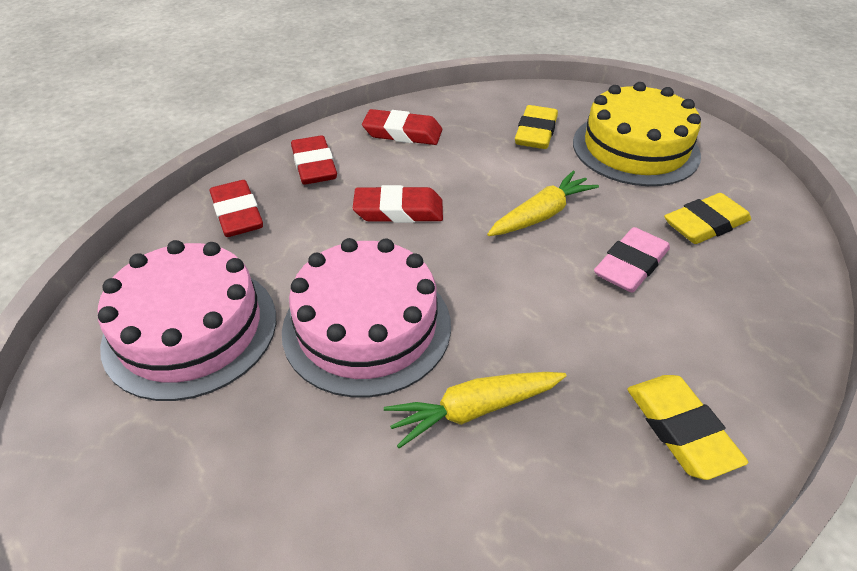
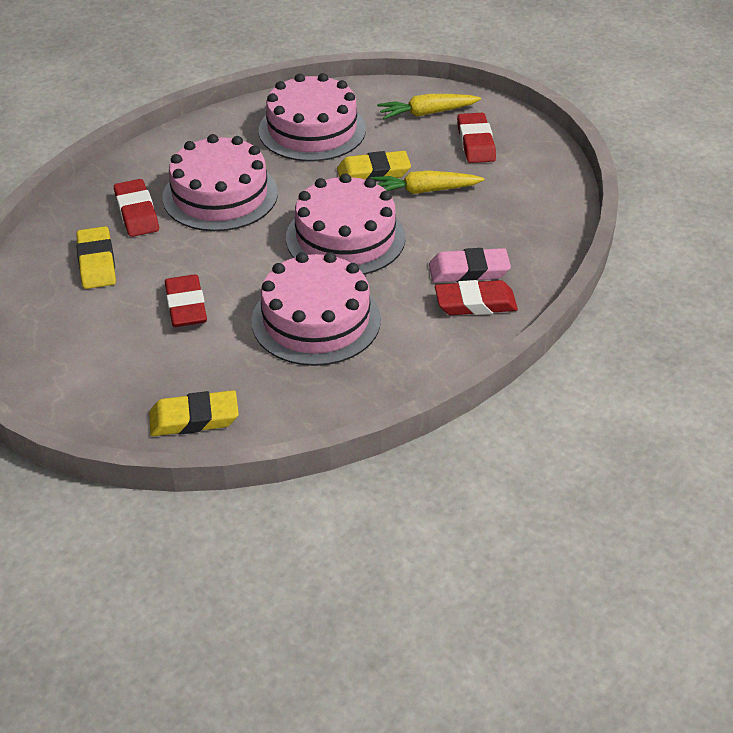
pink cake: 2 -> 4
yellow cake: 1 -> 0

